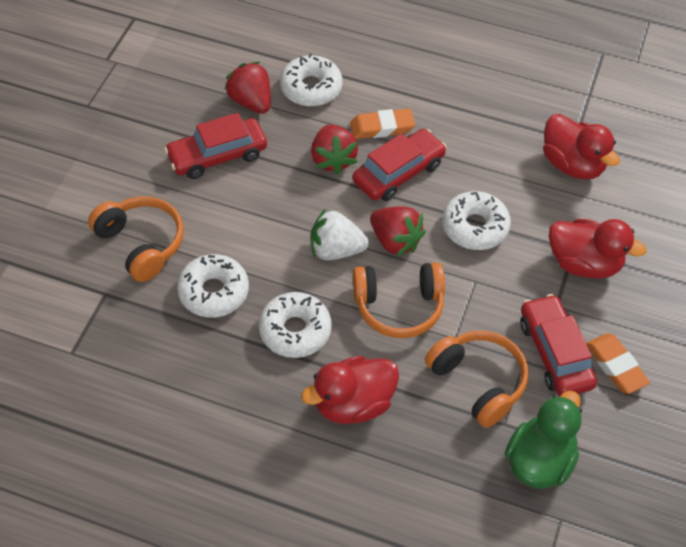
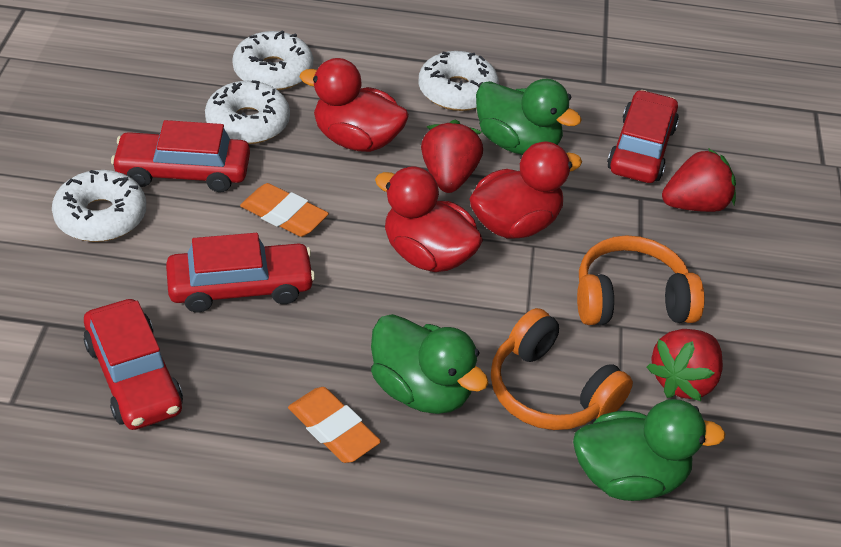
green duck: 1 -> 3
orange headphones: 3 -> 2
red car: 3 -> 4
white strawberry: 1 -> 0

